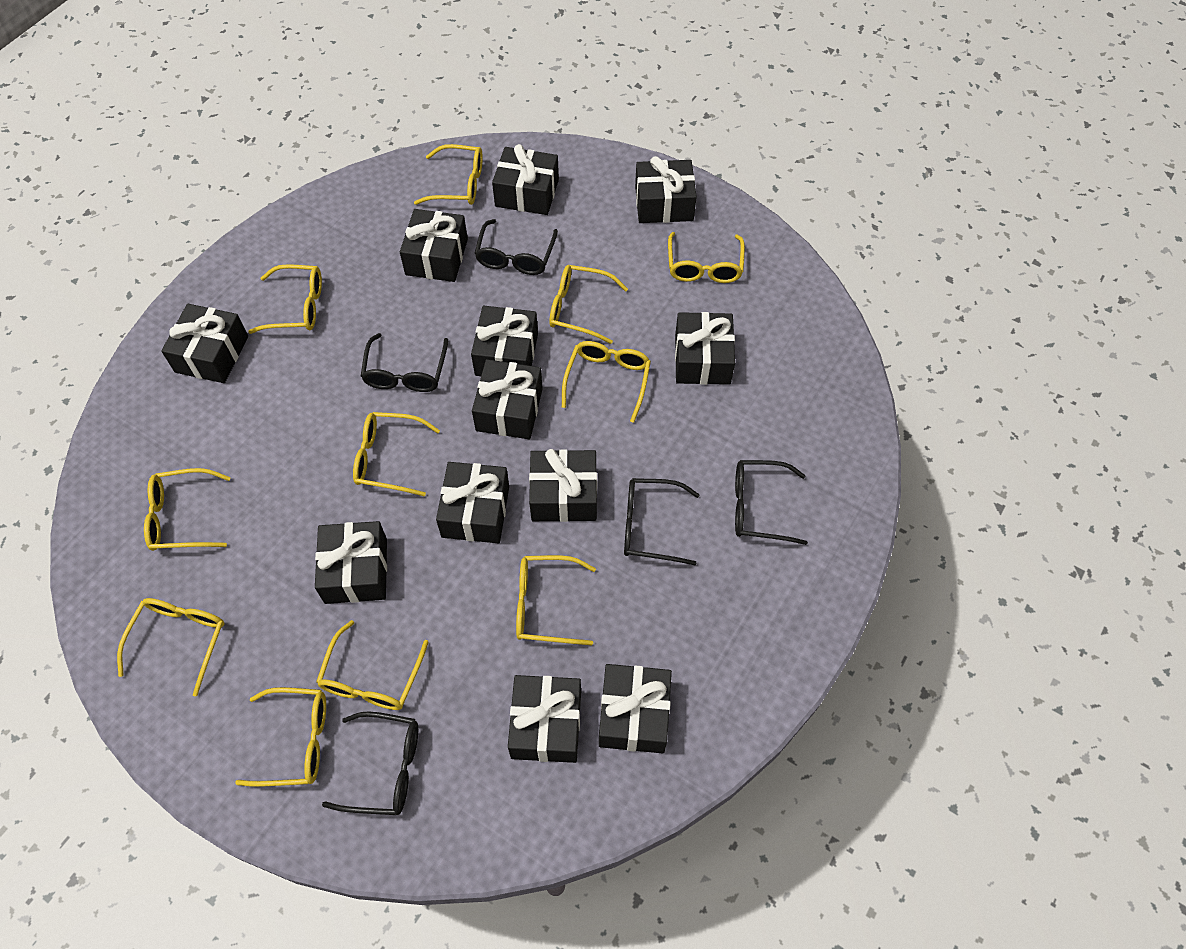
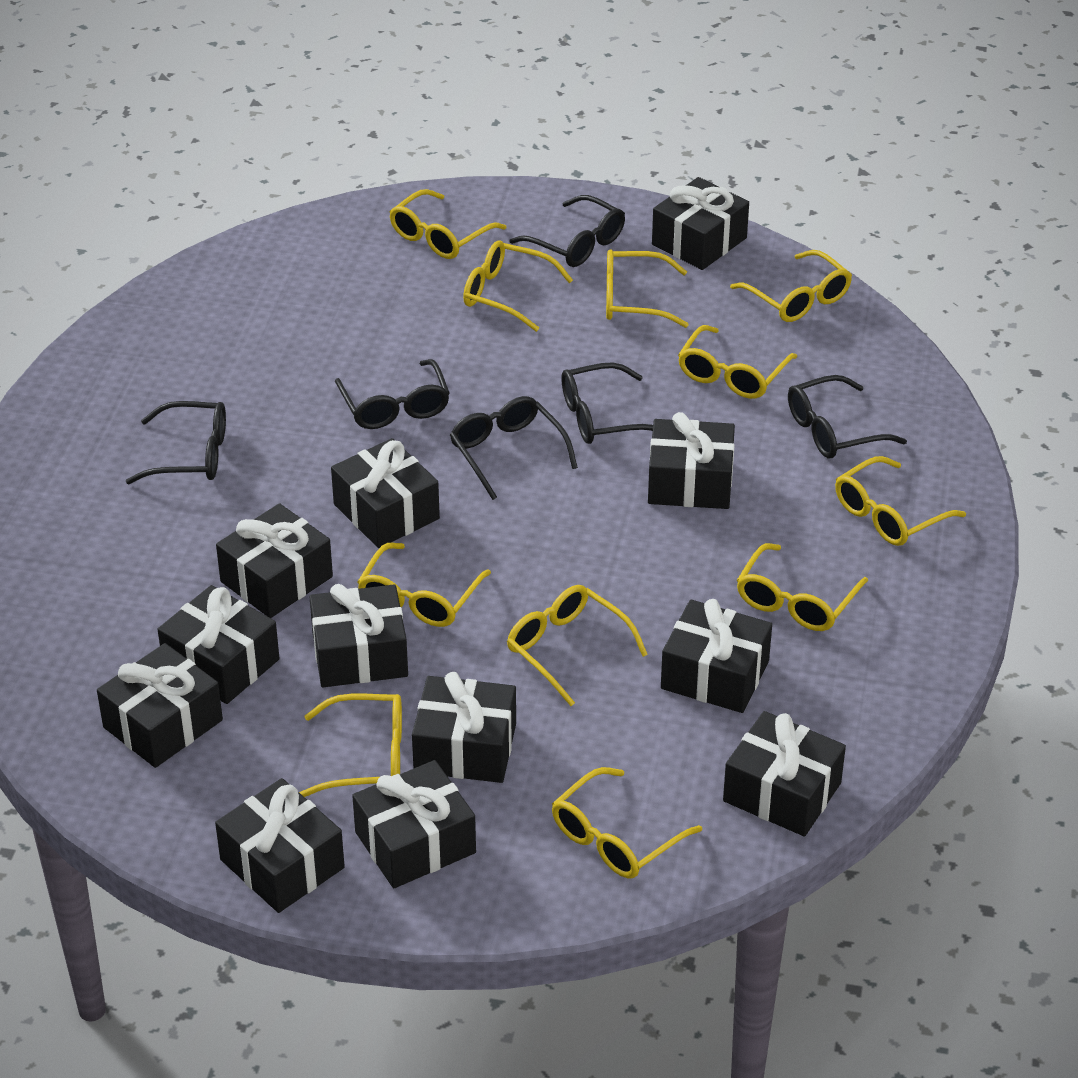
black glasses: 5 -> 6

